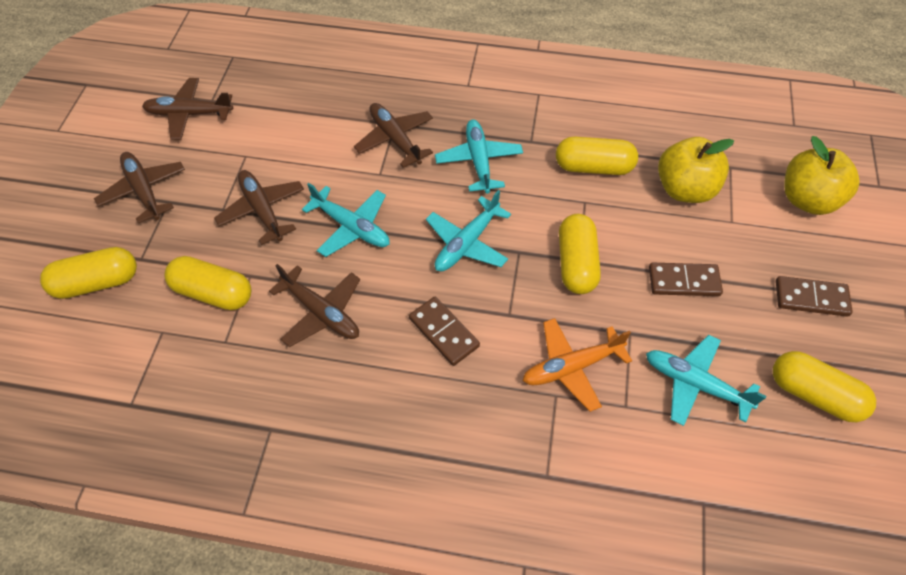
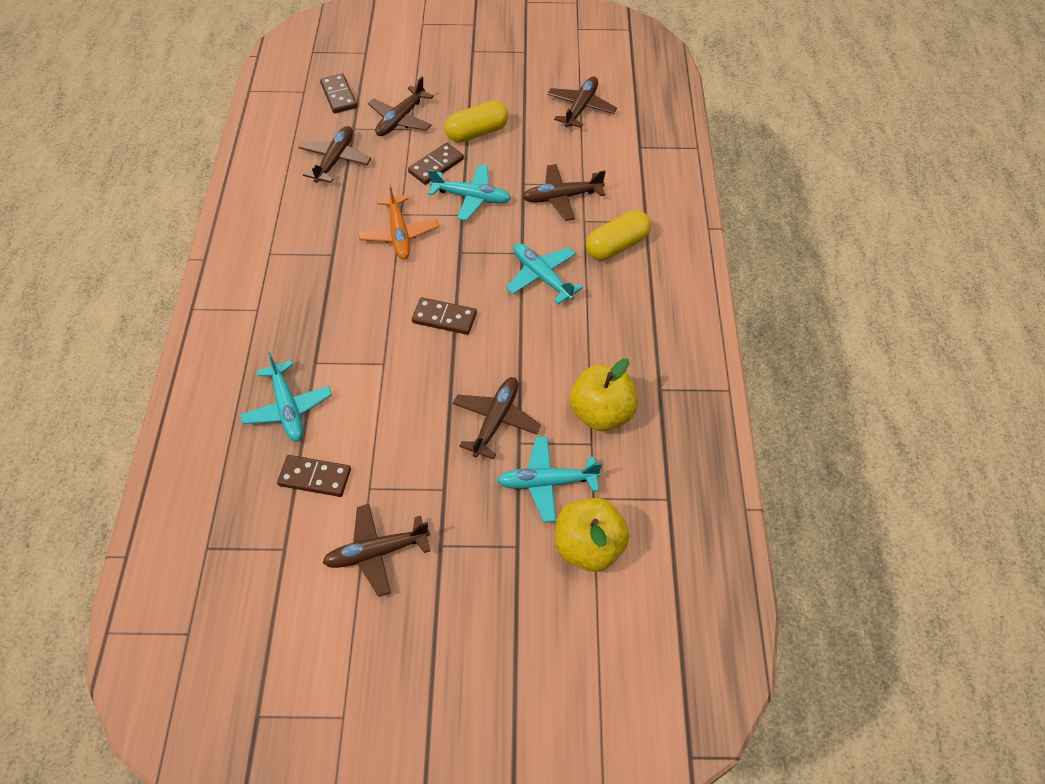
brown domino: 3 -> 4
brown plane: 5 -> 6
yellow capsule: 5 -> 2

